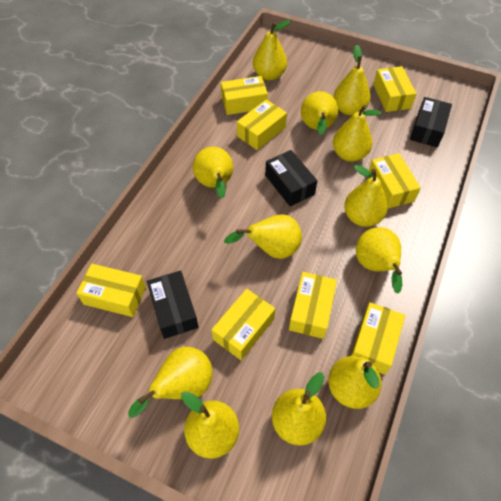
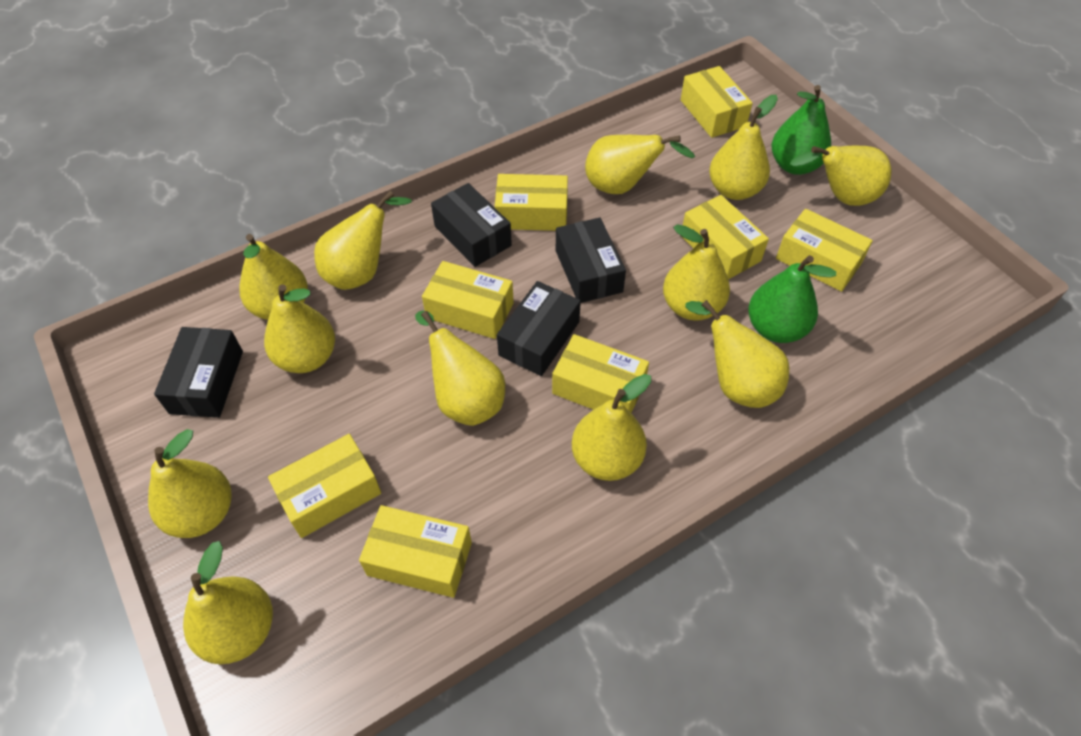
black box: 3 -> 4
green pear: 0 -> 2

